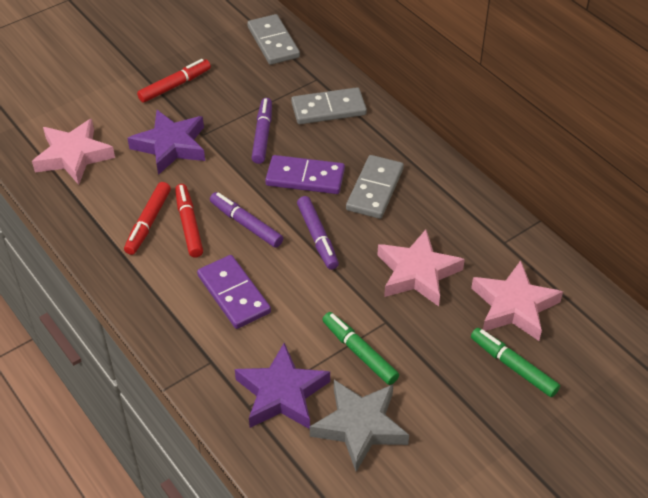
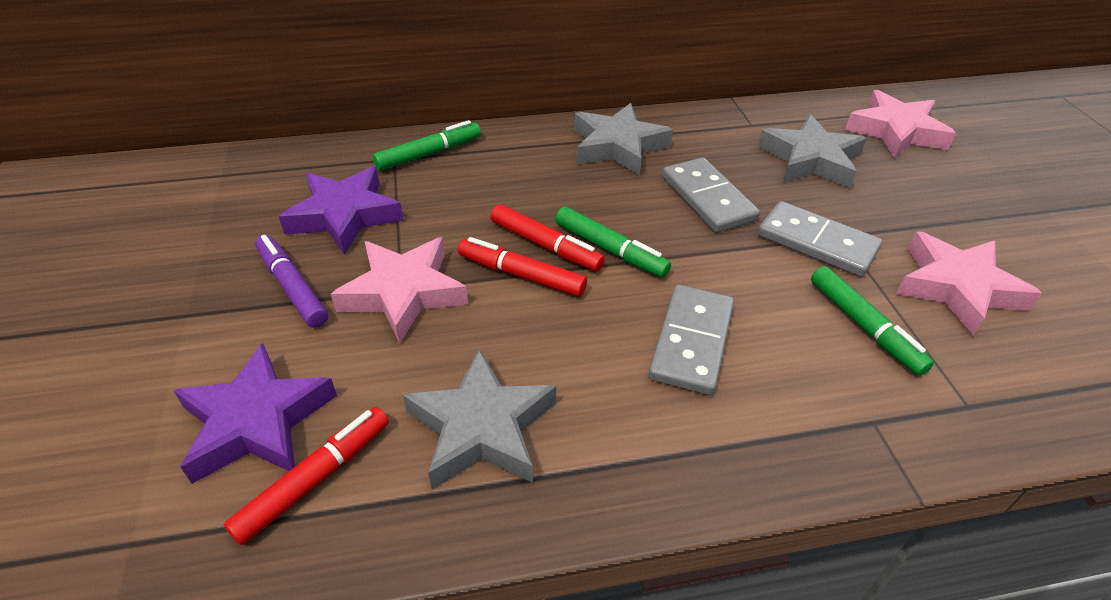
green marker: 2 -> 3
grey star: 1 -> 3
purple domino: 2 -> 0
purple marker: 3 -> 1

